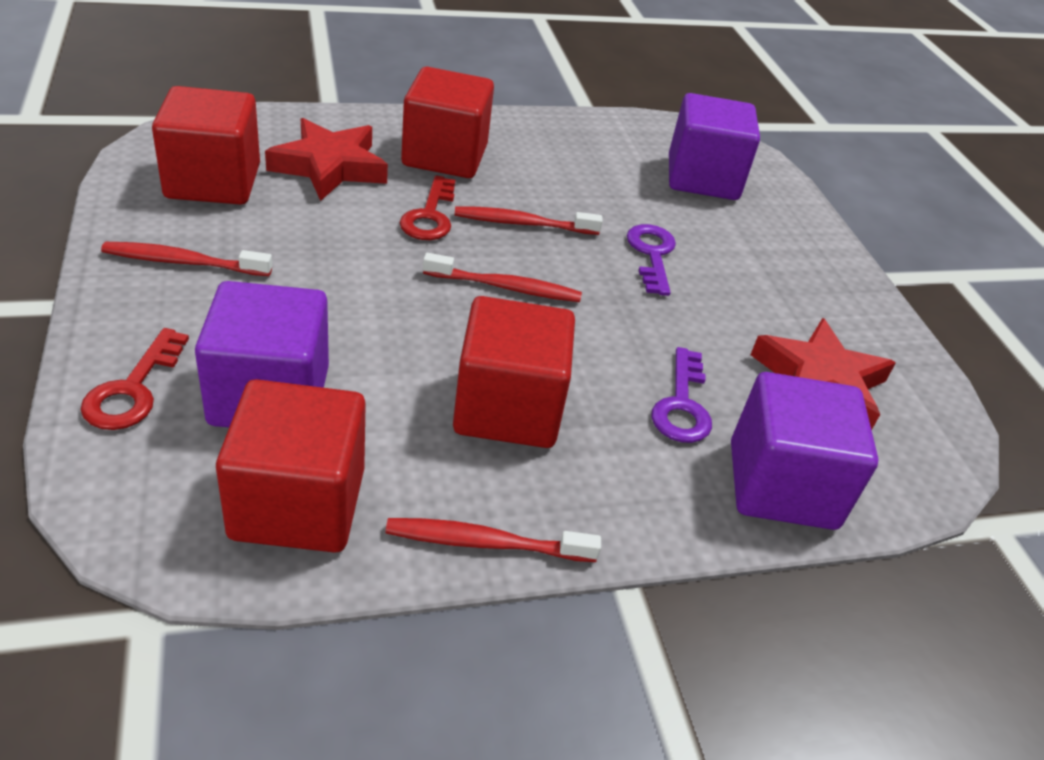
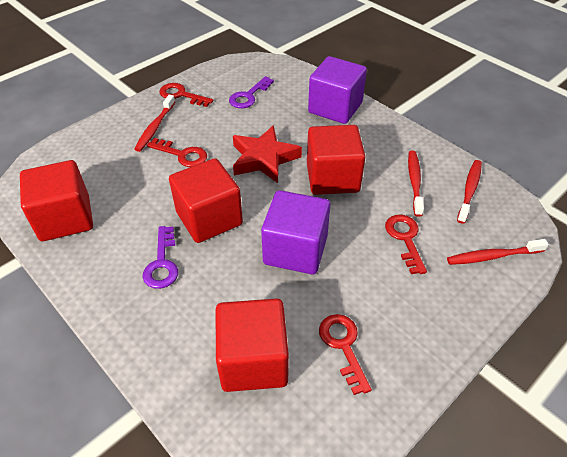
purple cube: 3 -> 2
red key: 2 -> 4
red star: 2 -> 1

